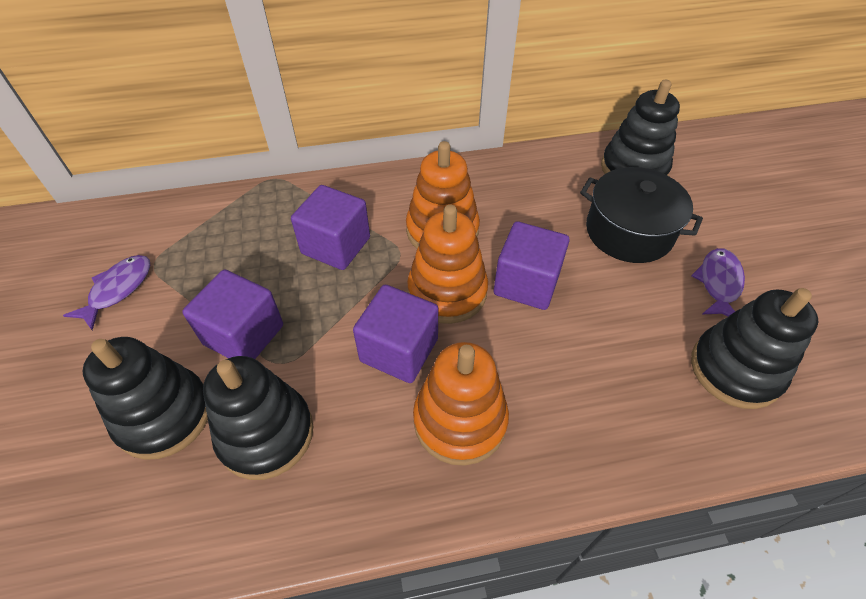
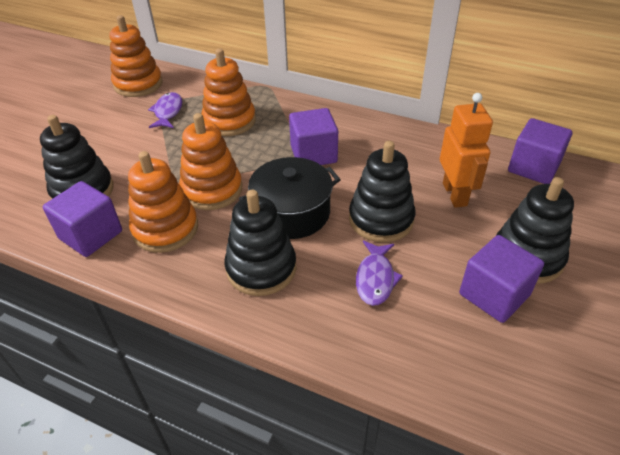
orange robot: 0 -> 1
orange stacking toy: 3 -> 4

